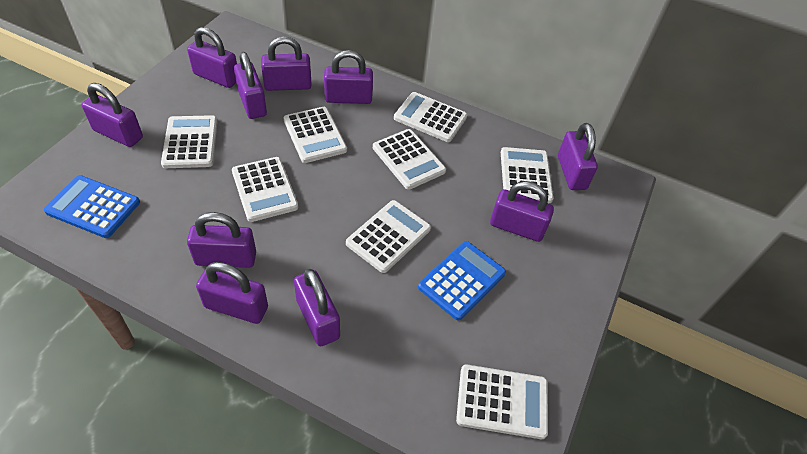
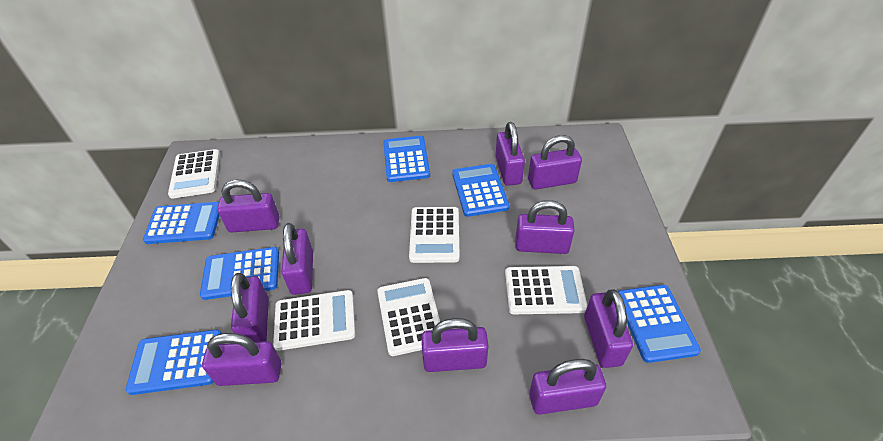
blue calculator: 2 -> 6
white calculator: 8 -> 5

